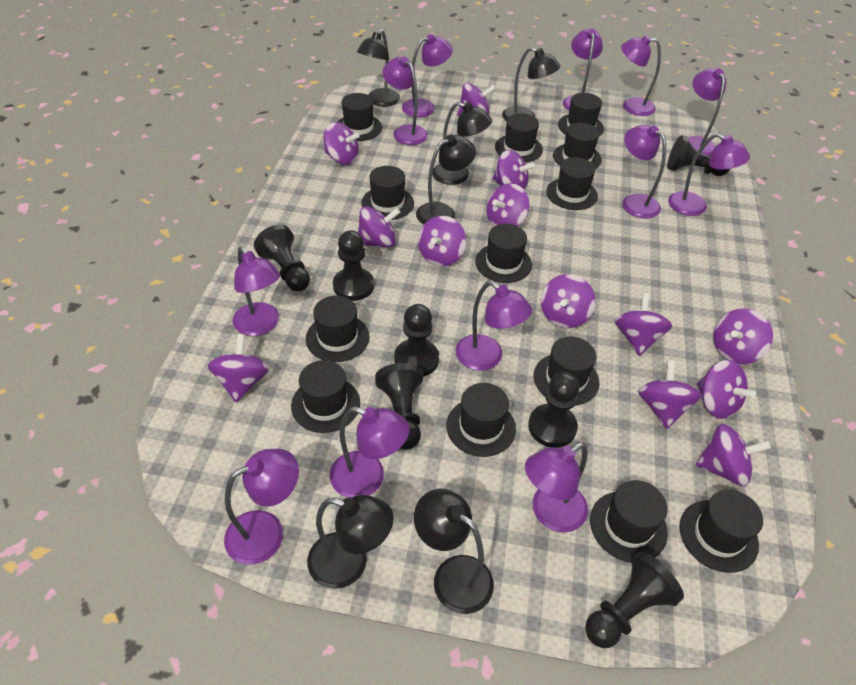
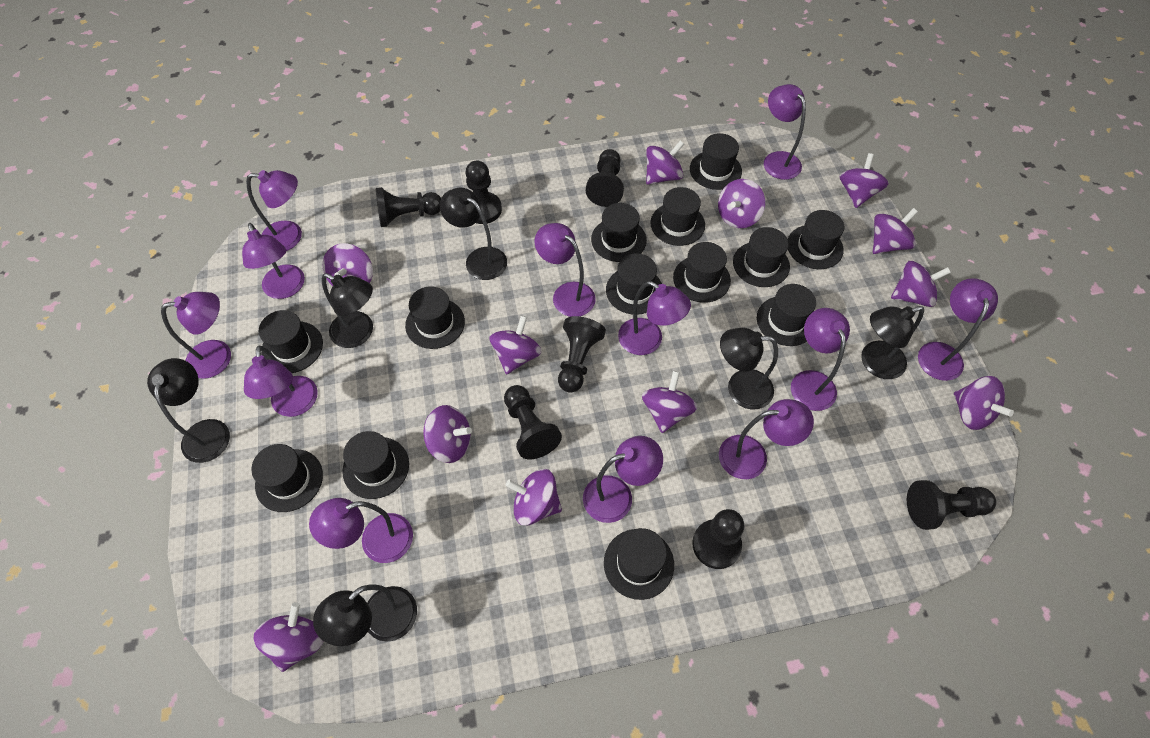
purple spinning top: 13 -> 12

